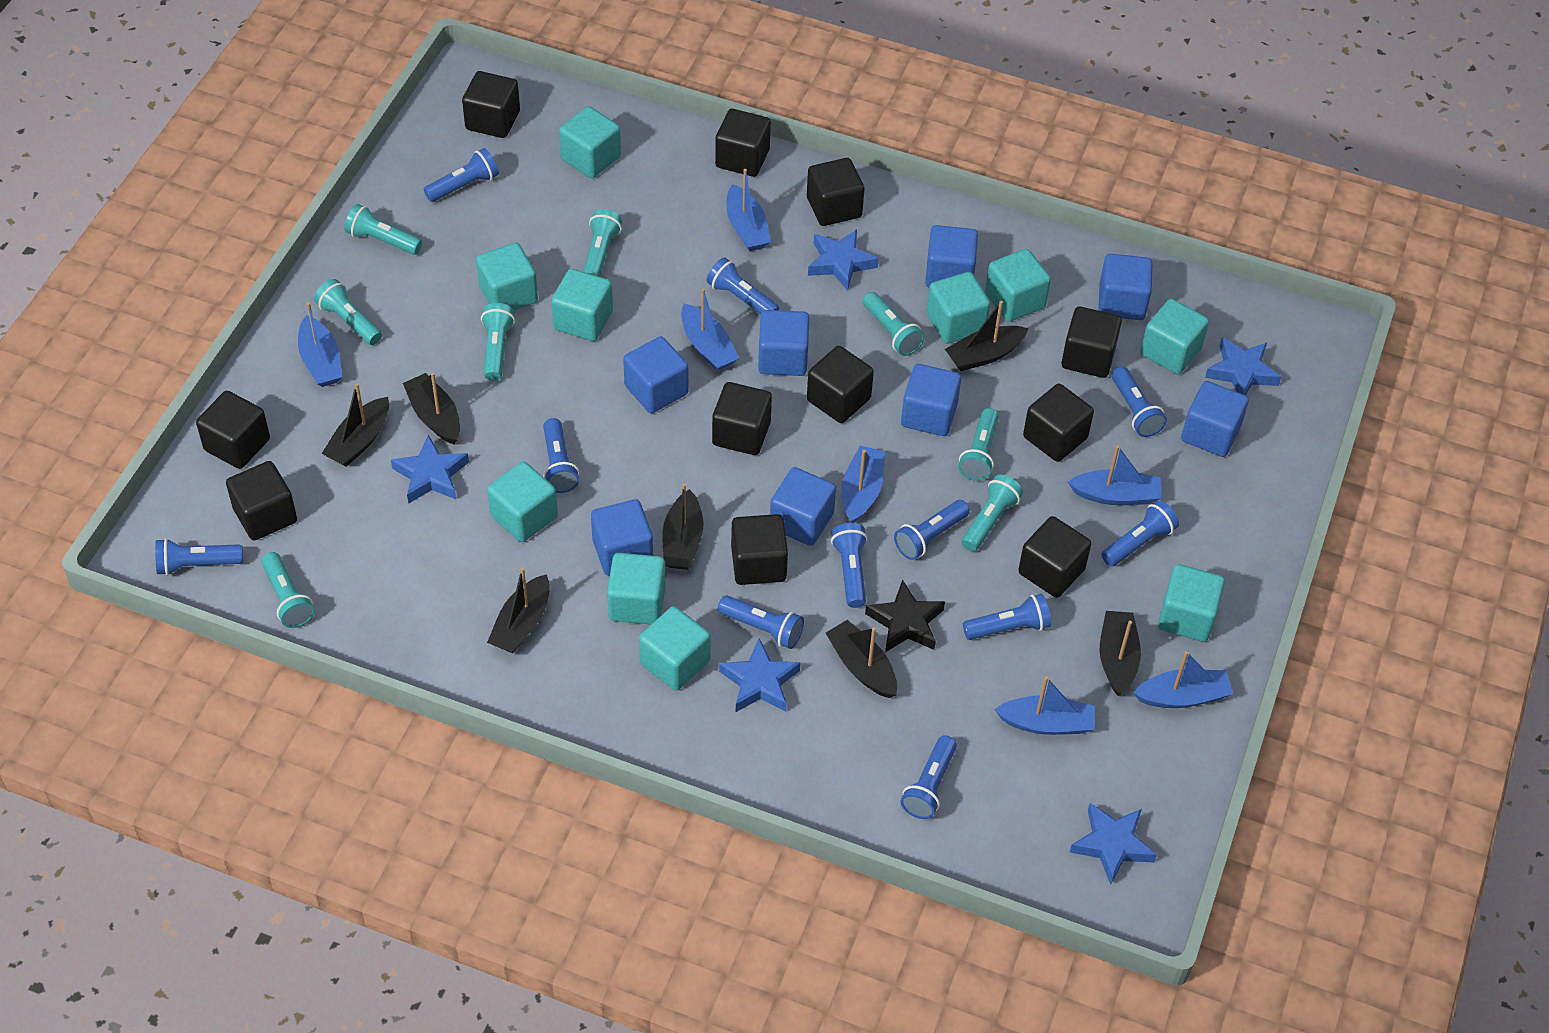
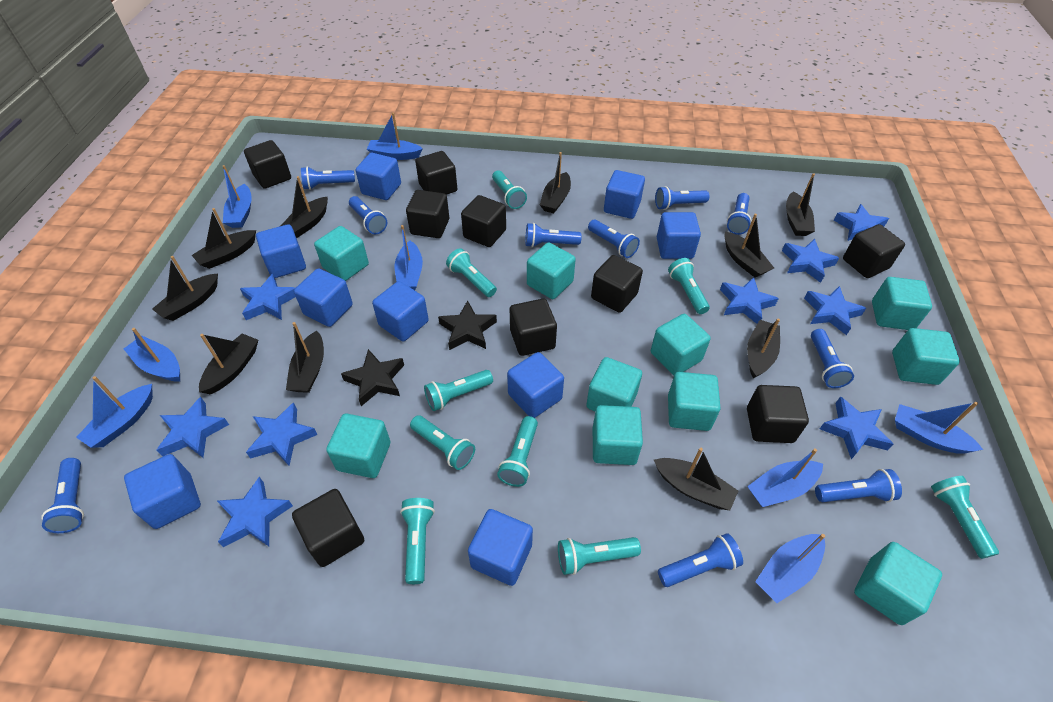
black boat: 7 -> 10
black cube: 11 -> 9
black star: 1 -> 2
blue boat: 7 -> 8
blue cube: 8 -> 9
blue flashlight: 11 -> 10
blue star: 5 -> 9
turquoise flashlight: 8 -> 9

